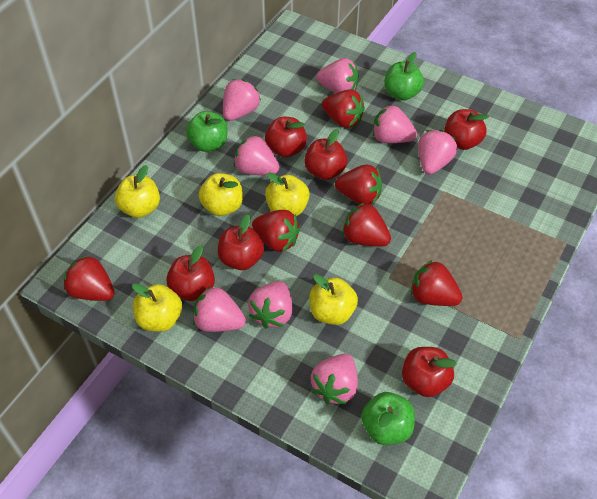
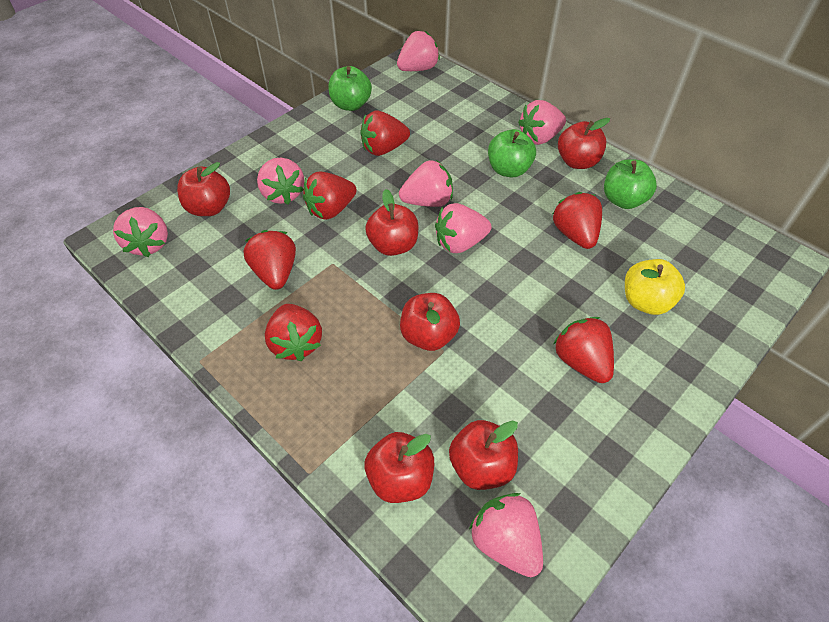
pink strawberry: 8 -> 7
yellow apple: 5 -> 1

